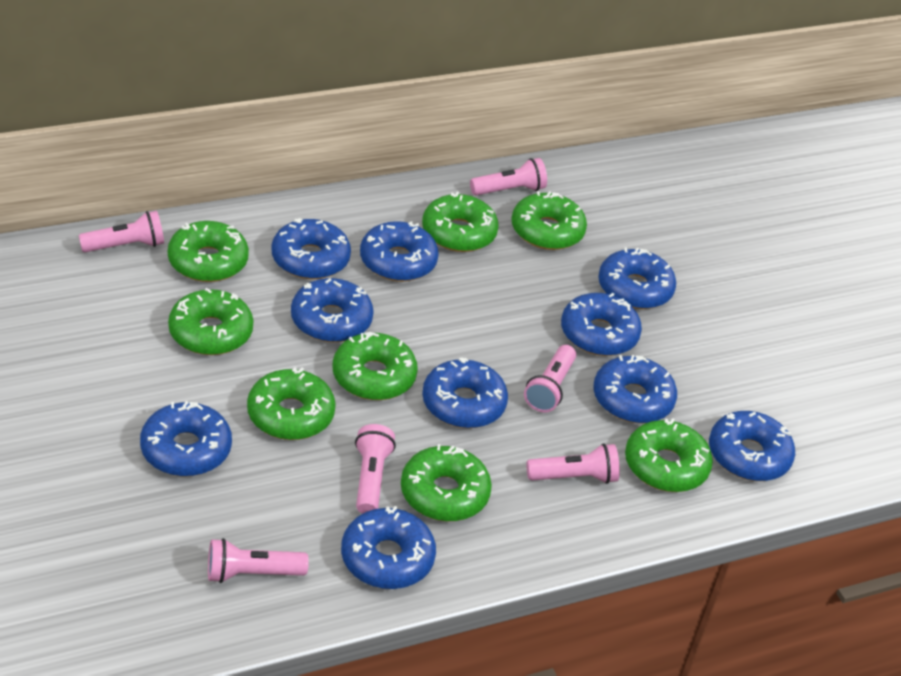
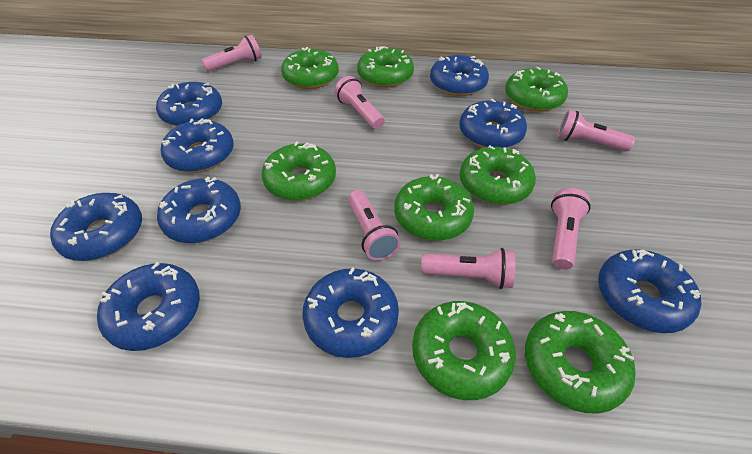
blue donut: 10 -> 9

